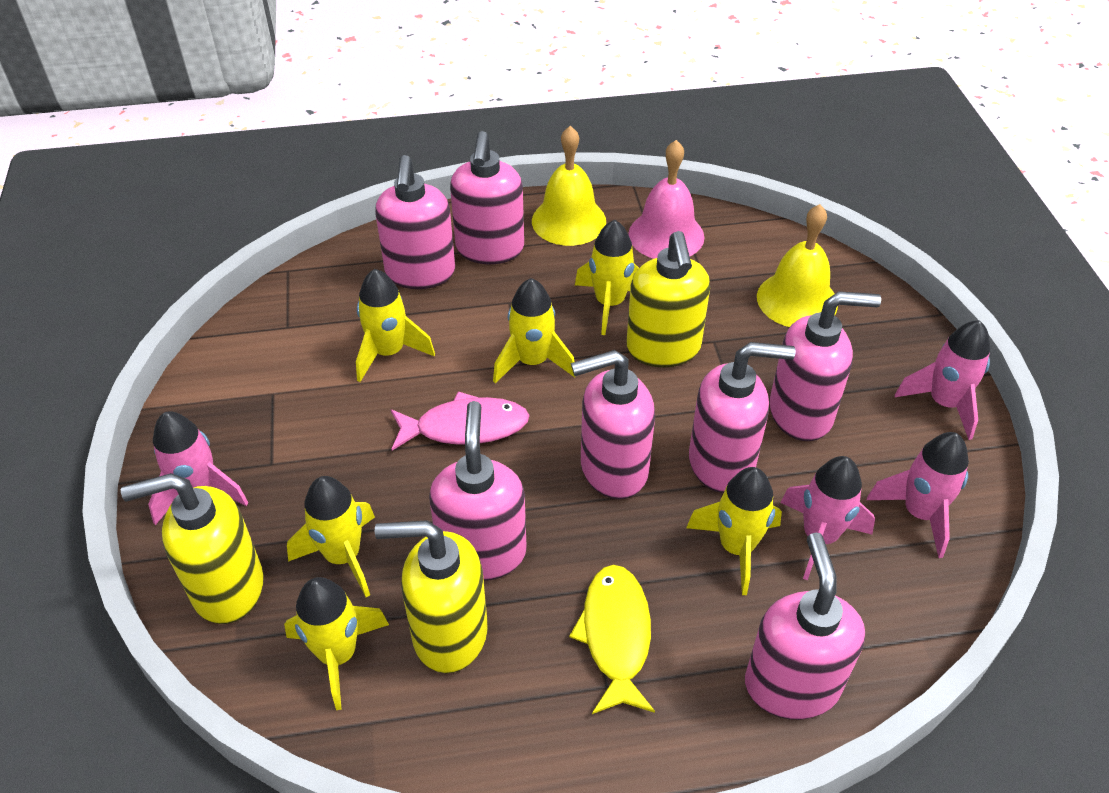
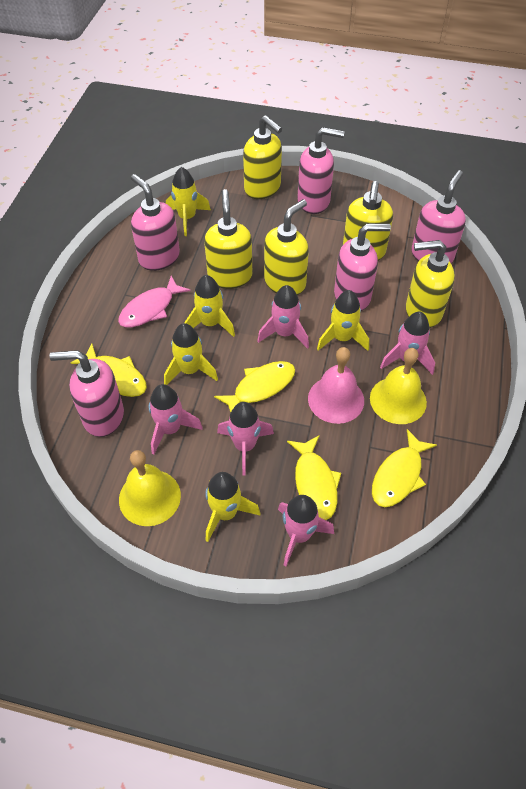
pink rocket: 4 -> 5
pink soap dispenser: 7 -> 5
yellow fish: 1 -> 4
yellow rocket: 6 -> 5
yellow soap dispenser: 3 -> 5

